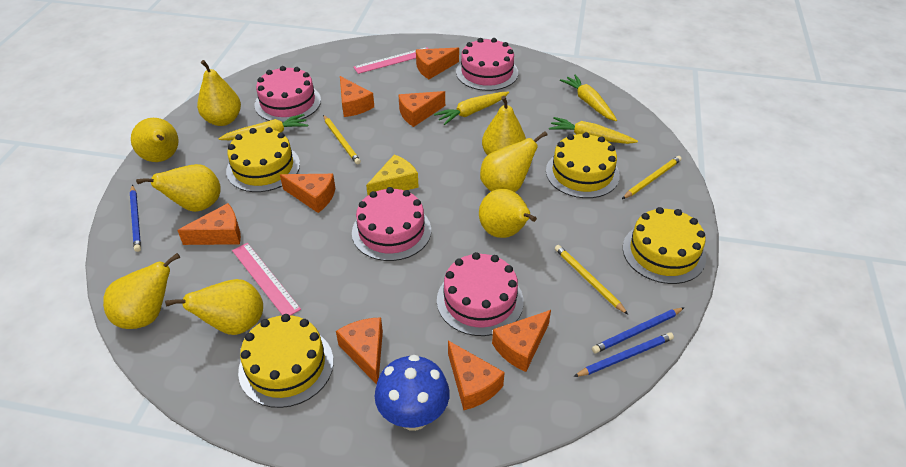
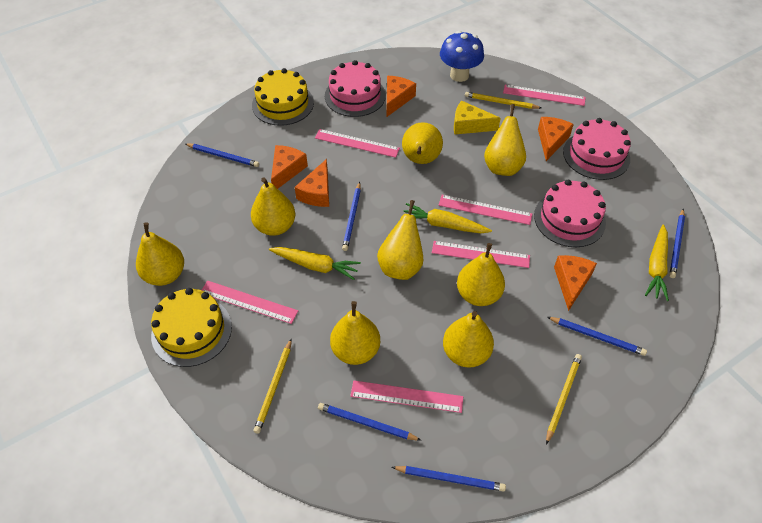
blue pencil: 3 -> 6
orange cheese: 8 -> 5
pink cake: 4 -> 3
pink ruler: 2 -> 6
yellow cake: 4 -> 2
yellow carrot: 4 -> 3

